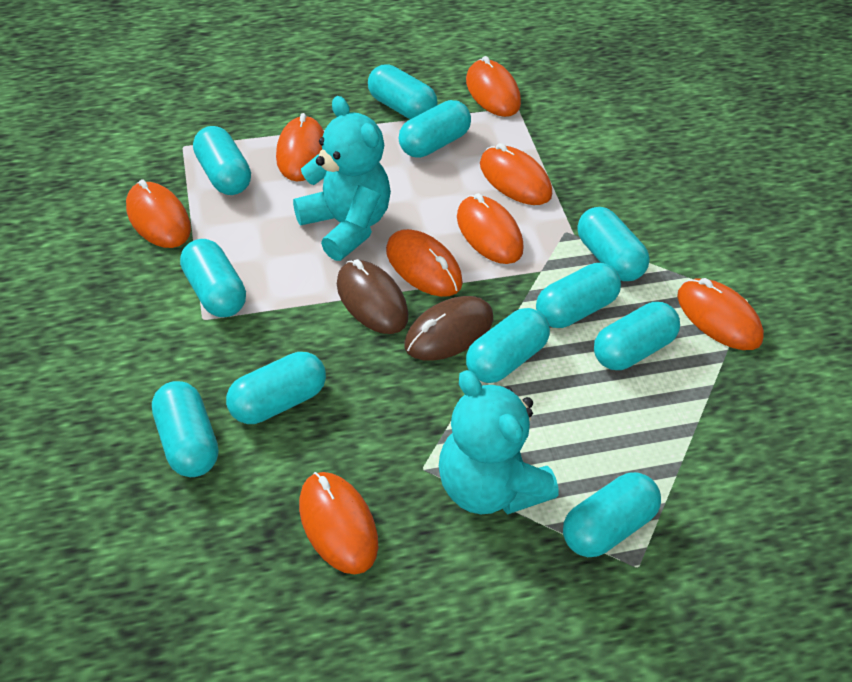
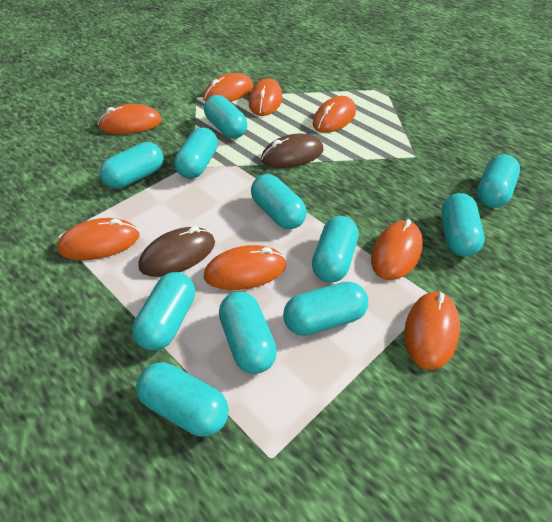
turquoise teddy bear: 2 -> 0

